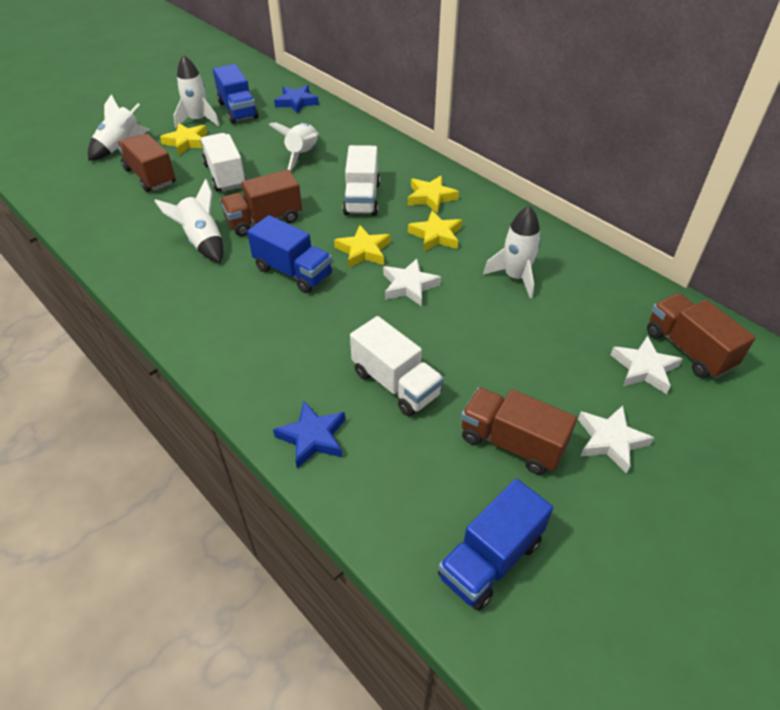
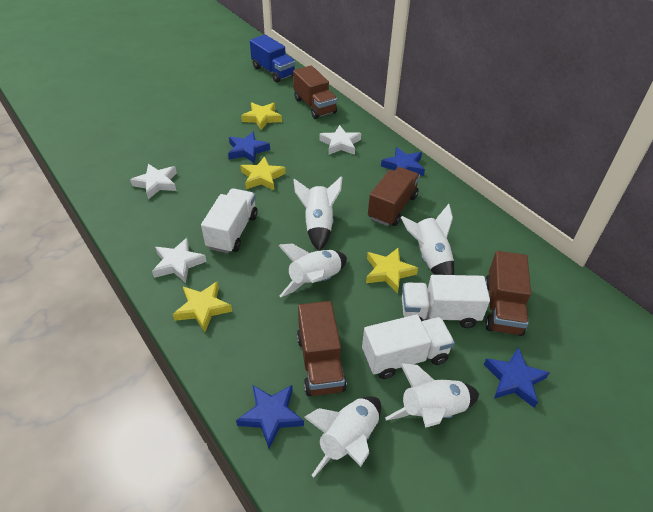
blue star: 2 -> 4
blue truck: 3 -> 1

